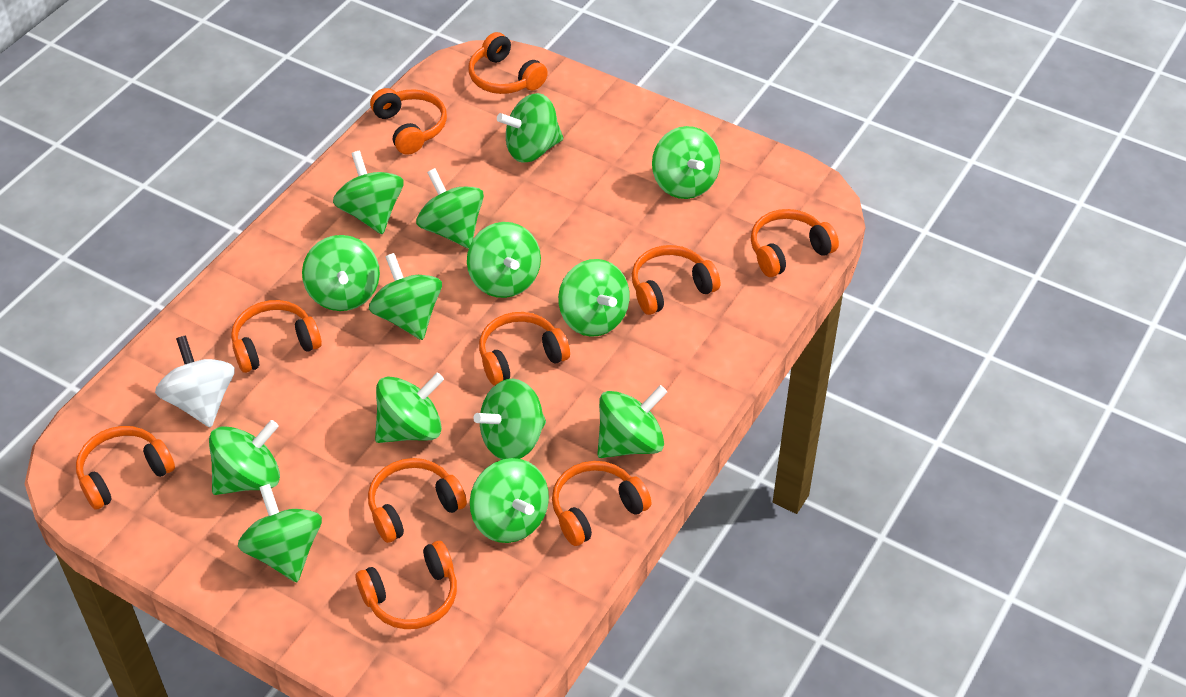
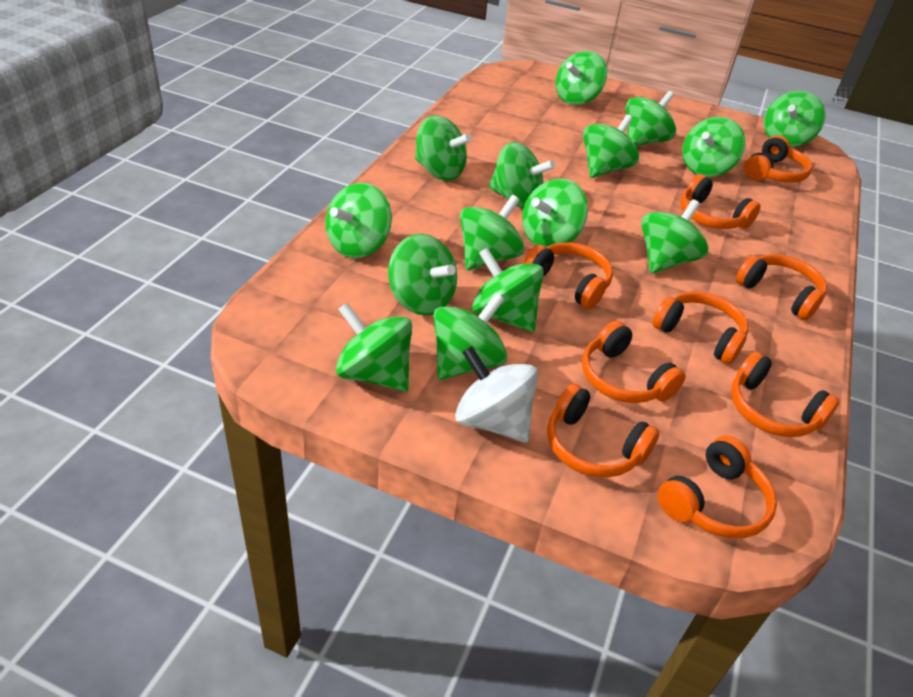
green spinning top: 14 -> 15
orange headphones: 10 -> 9

